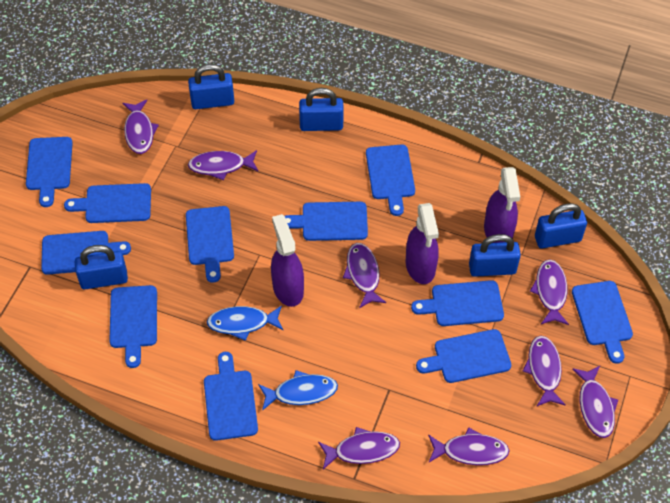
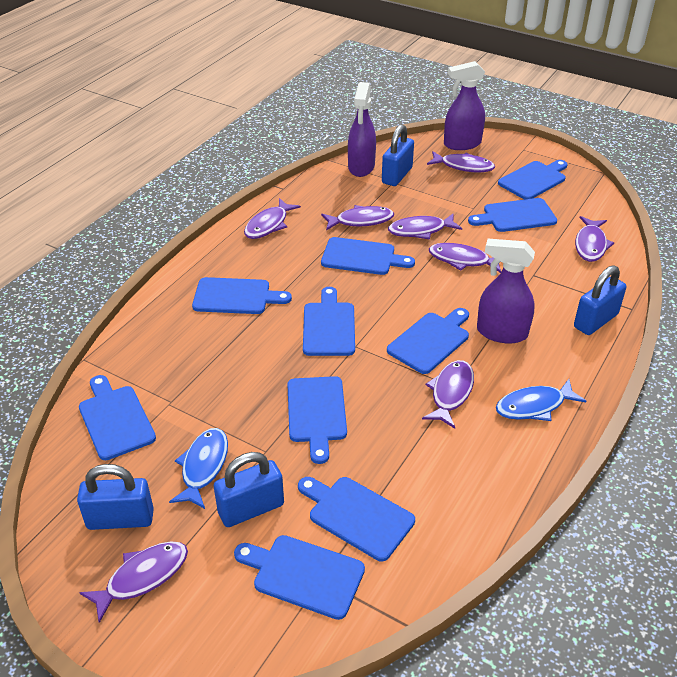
blue cutting board: 11 -> 10
blue padlock: 5 -> 4

